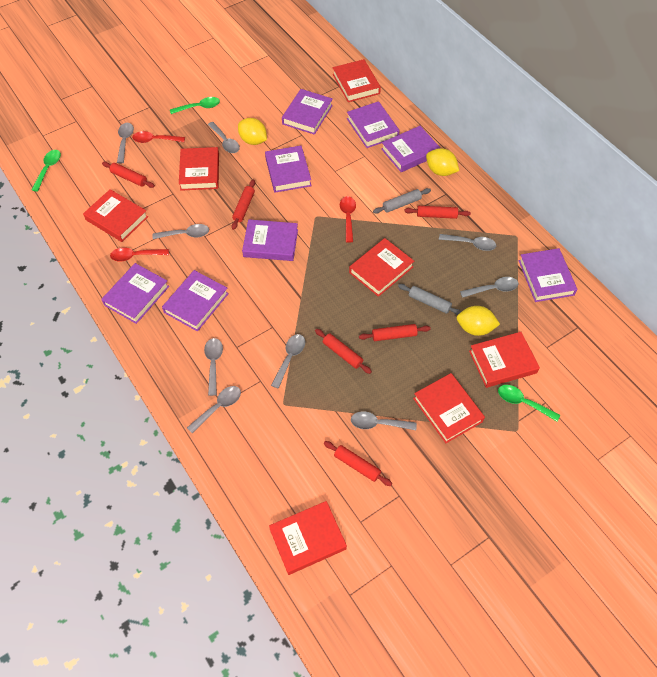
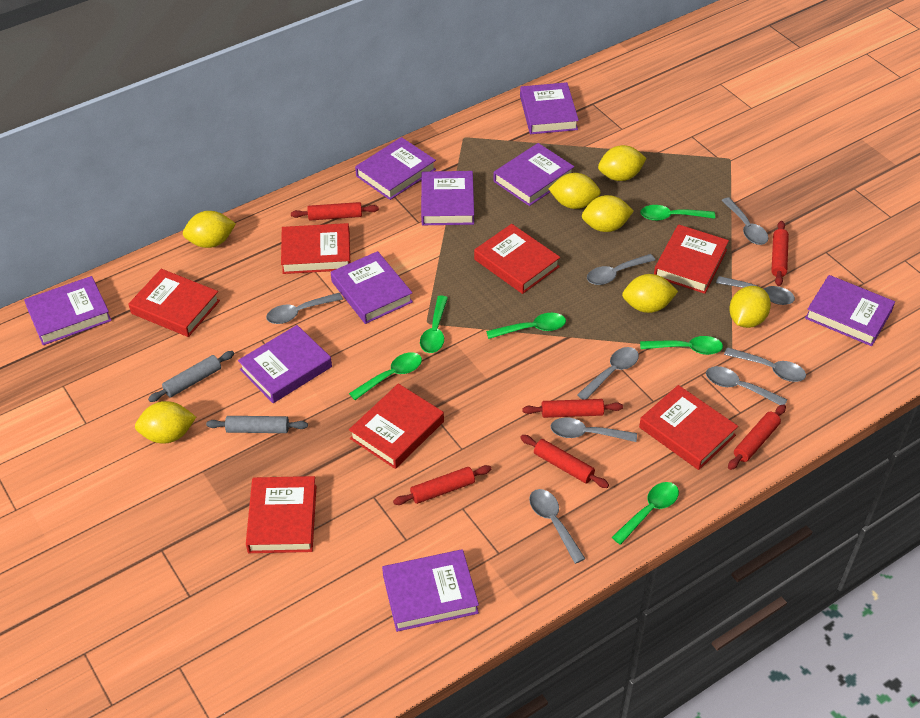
green spoon: 3 -> 6
purple book: 8 -> 9
red spoon: 3 -> 0
yellow lemon: 3 -> 7

